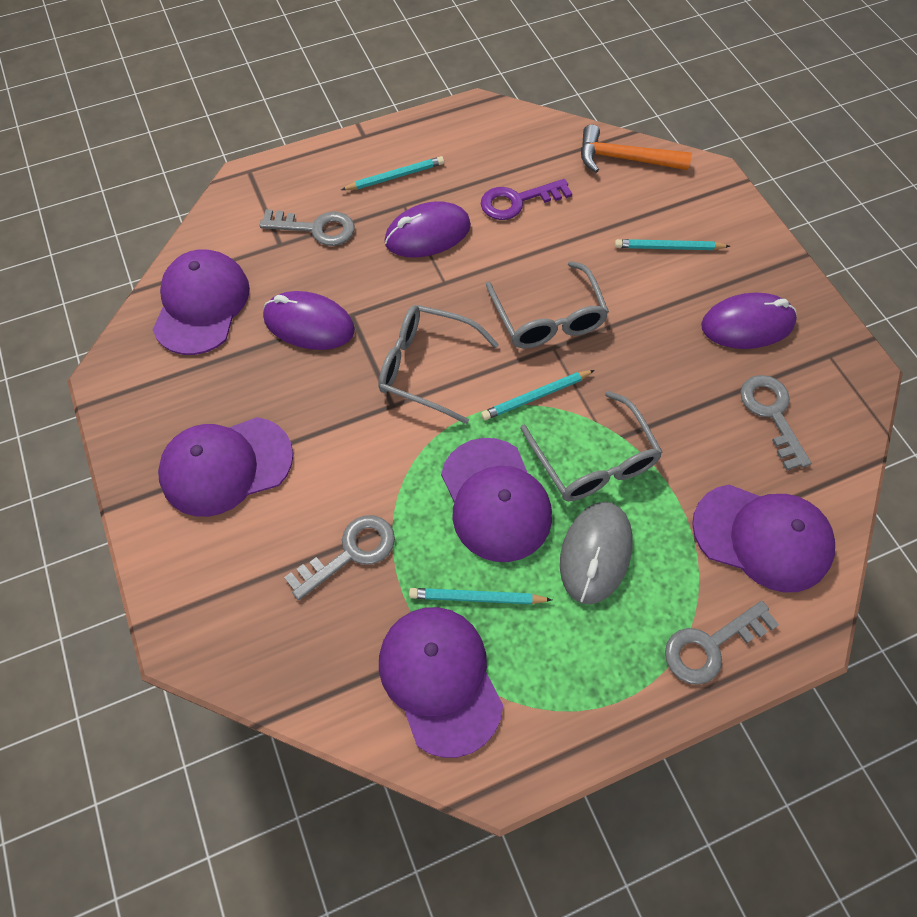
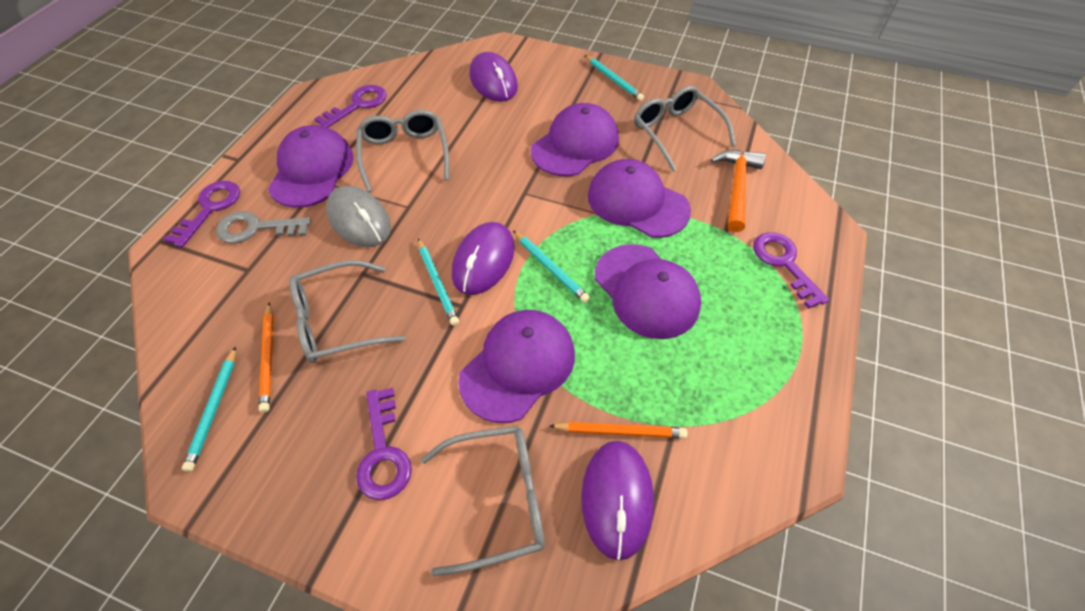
grey glasses: 3 -> 4
grey key: 4 -> 1
orange pencil: 0 -> 2
purple key: 1 -> 4

